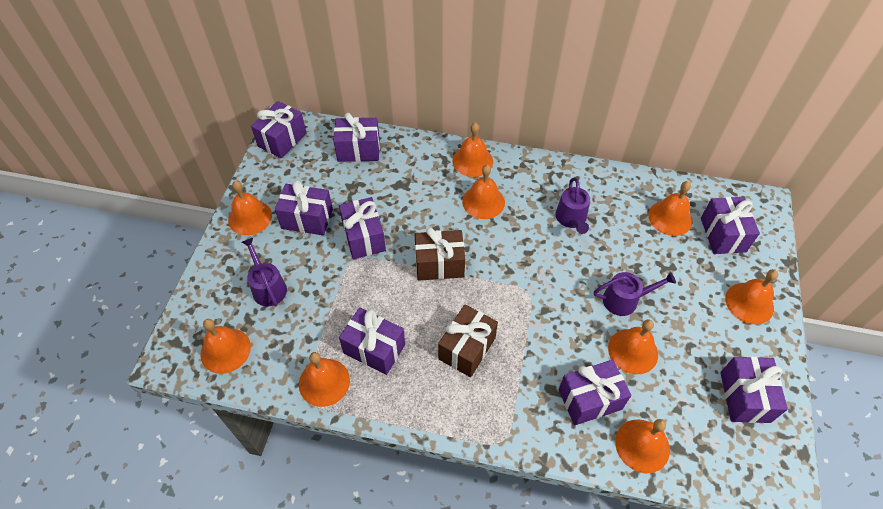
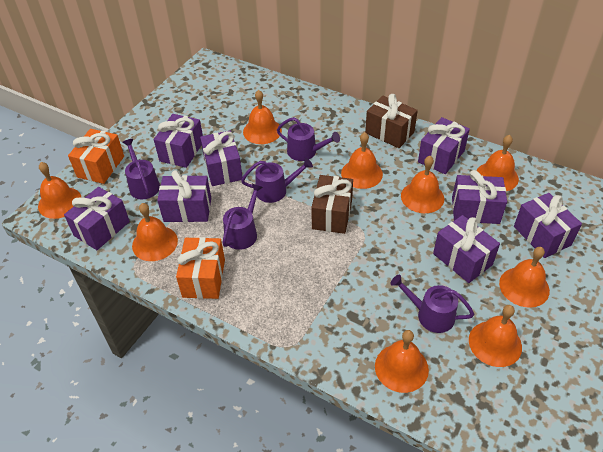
orange gift: 0 -> 2
purple watering can: 3 -> 5

